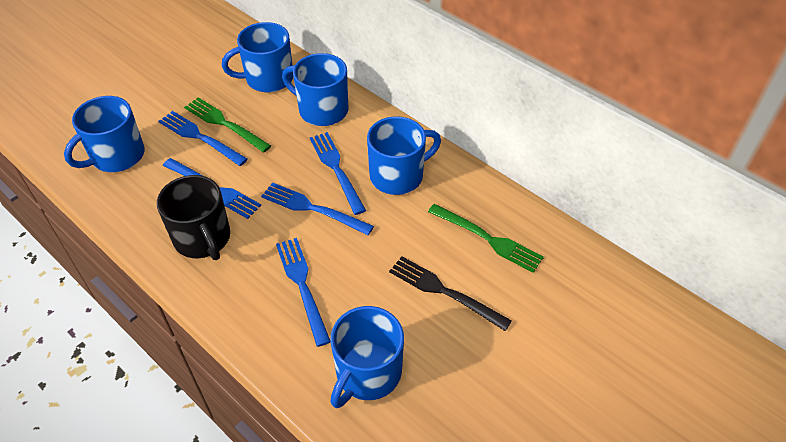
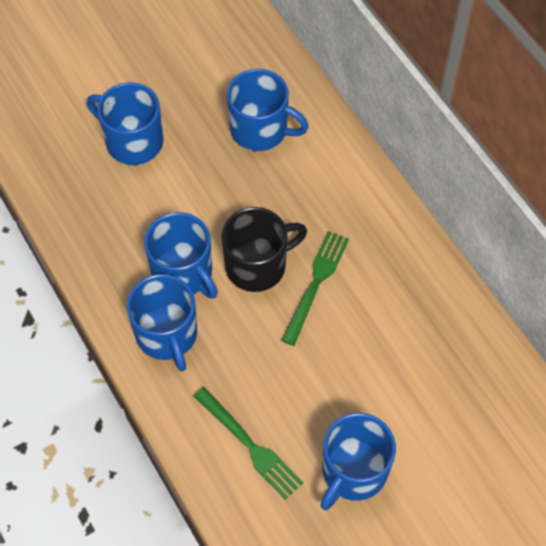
black fork: 1 -> 0
blue fork: 5 -> 0

